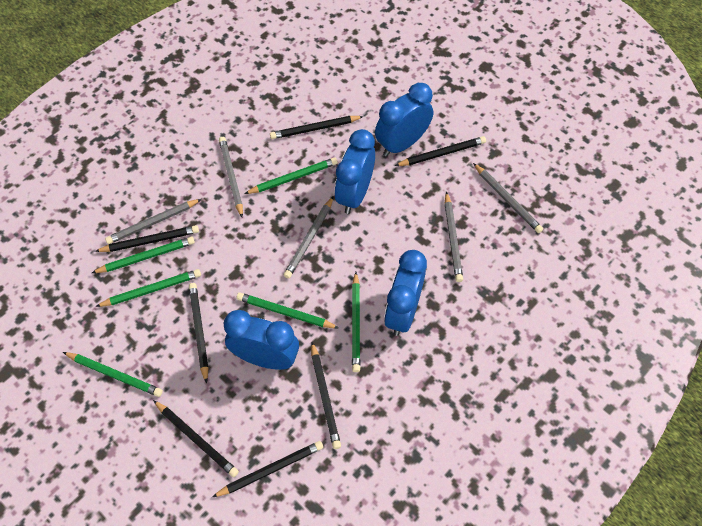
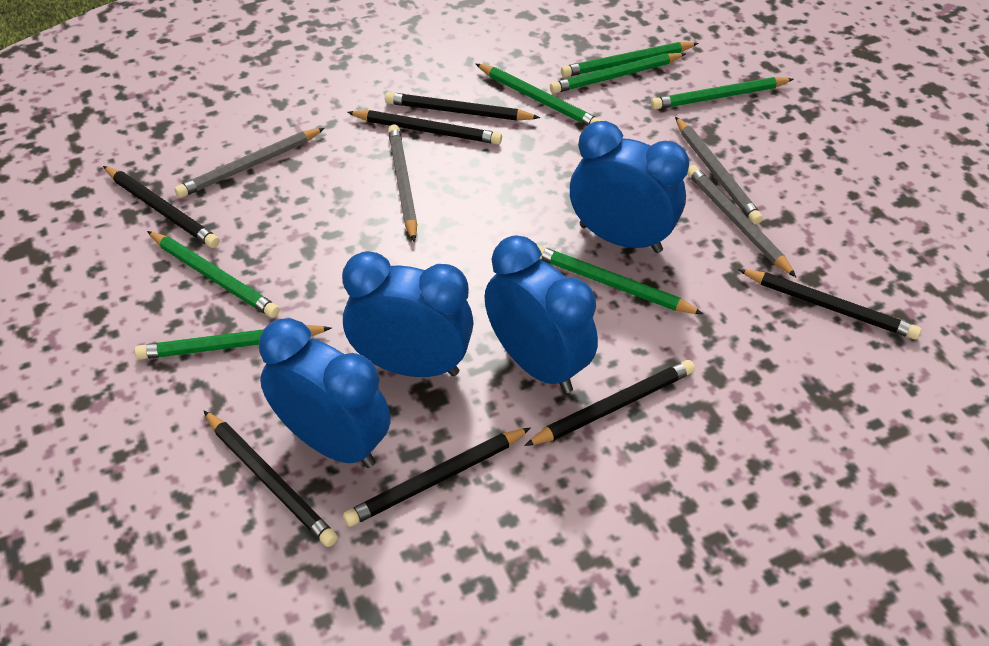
green pencil: 6 -> 7
grey pencil: 5 -> 4

